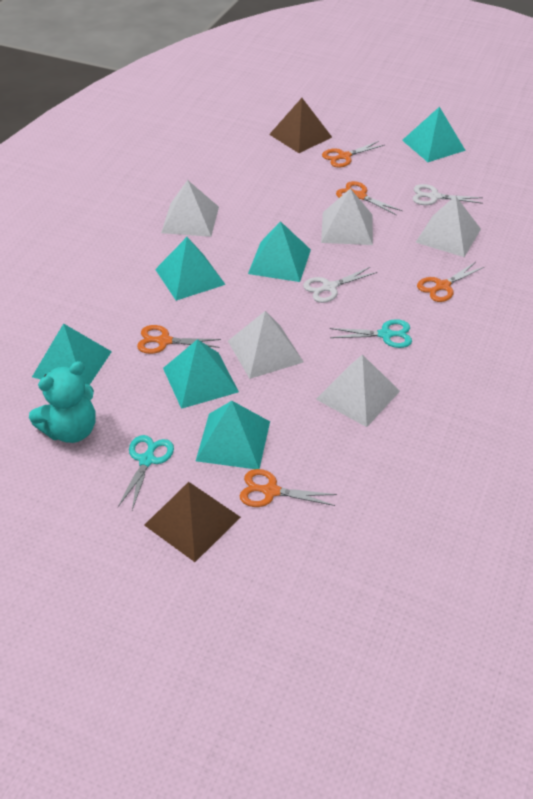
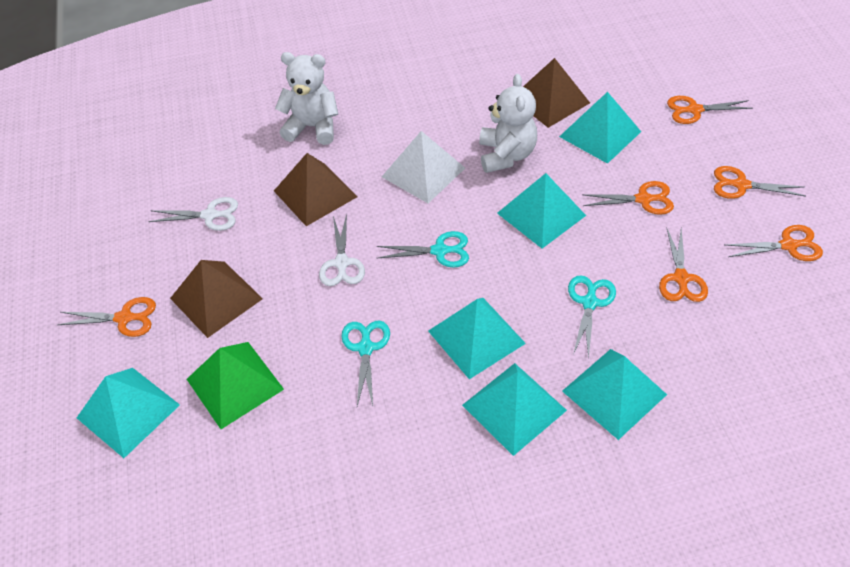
brown pyramid: 2 -> 3
green pyramid: 0 -> 1
orange scissors: 5 -> 6
turquoise scissors: 2 -> 3
turquoise teddy bear: 1 -> 0
white pyramid: 5 -> 1
white teddy bear: 0 -> 2

